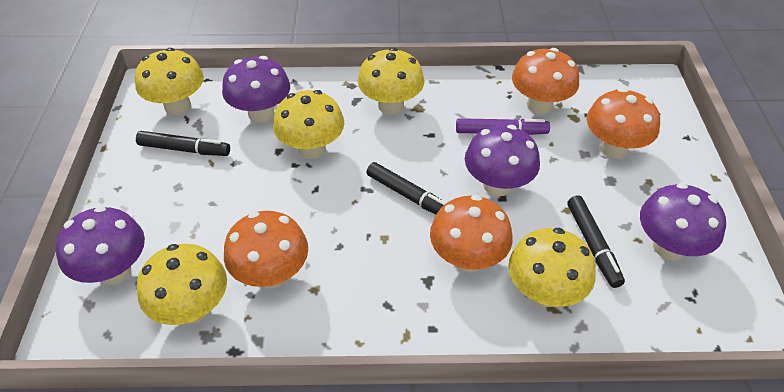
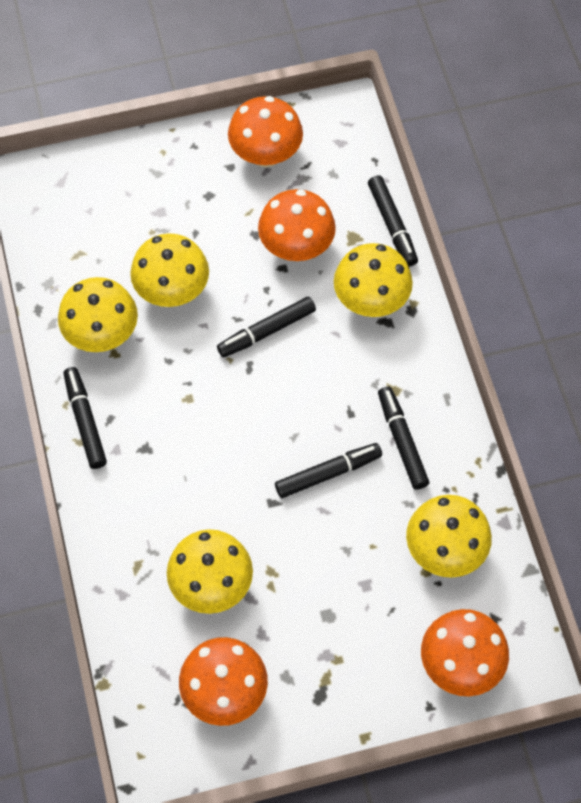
black marker: 3 -> 5
purple marker: 1 -> 0
purple mushroom: 4 -> 0

